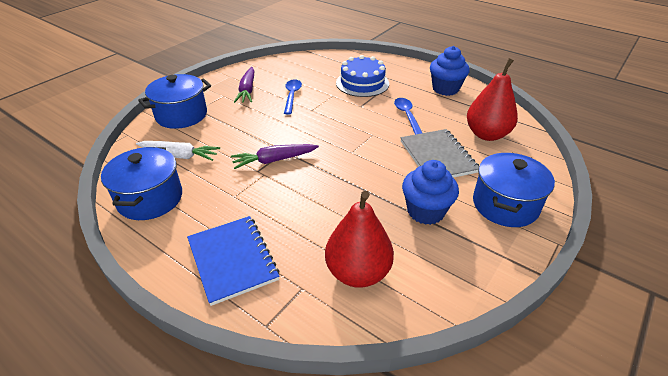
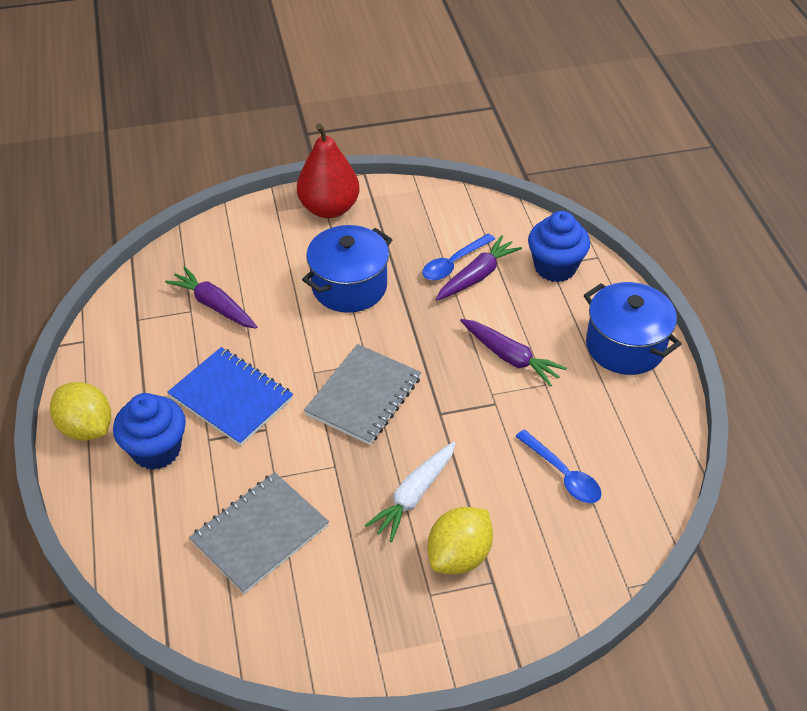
blue cake: 1 -> 0
blue pot: 3 -> 2
grey notebook: 1 -> 2
purple carrot: 2 -> 3
red pear: 2 -> 1
yellow lemon: 0 -> 2

